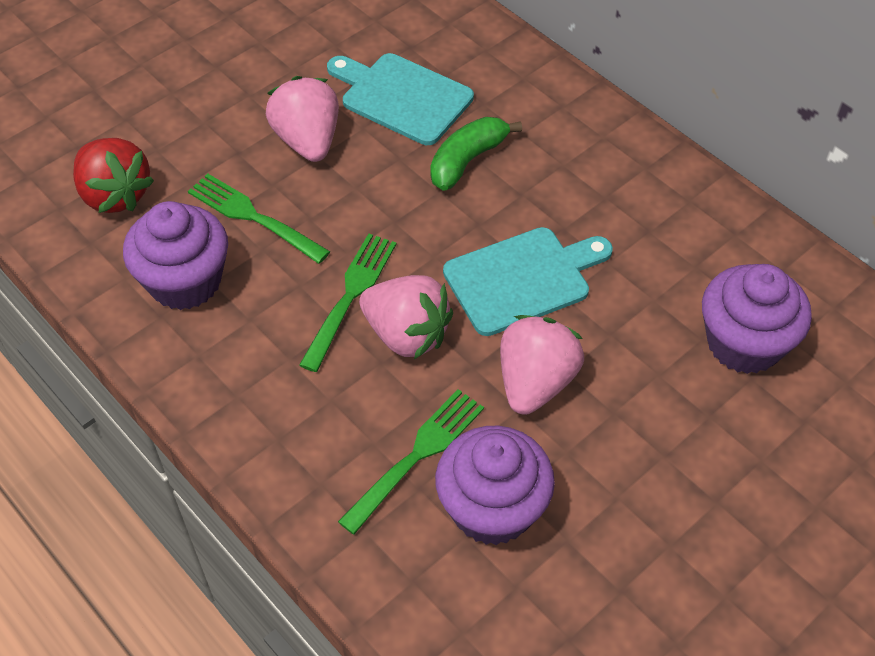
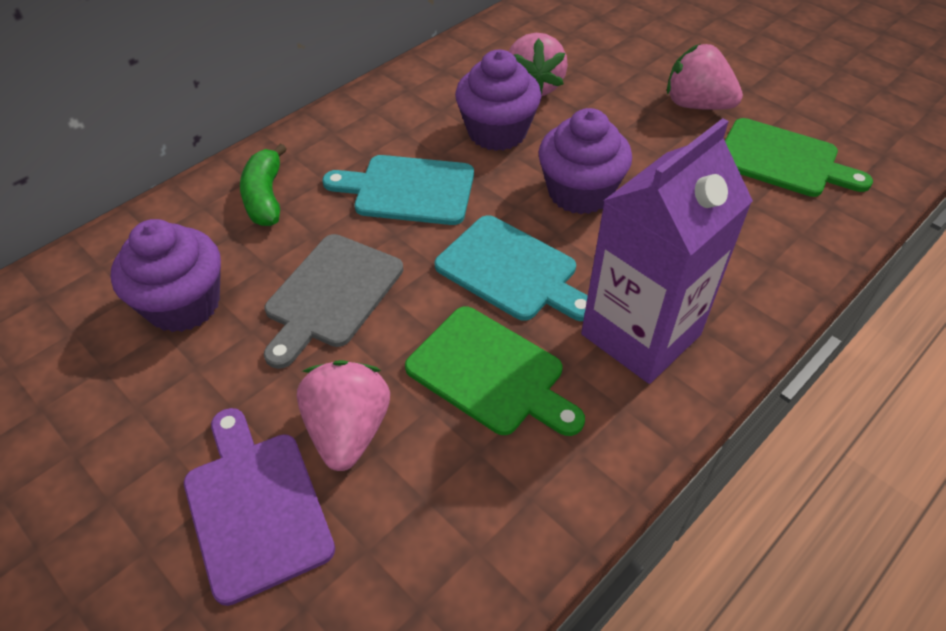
green cutting board: 0 -> 2
green fork: 3 -> 0
grey cutting board: 0 -> 1
purple carton: 0 -> 1
purple cutting board: 0 -> 1
red strawberry: 1 -> 0

